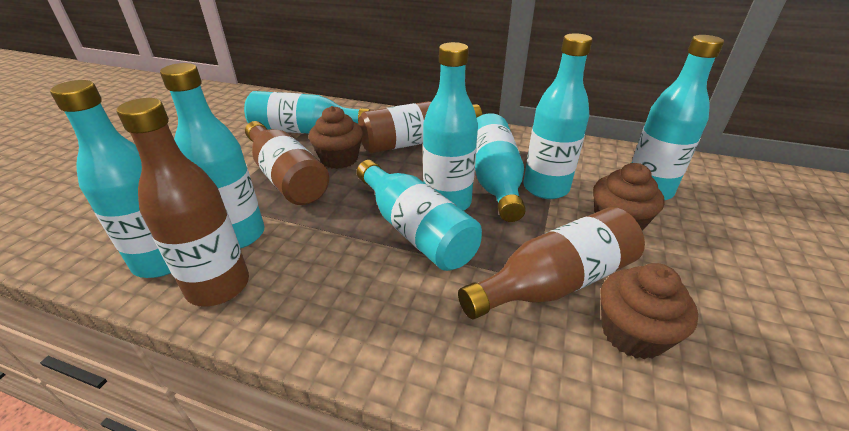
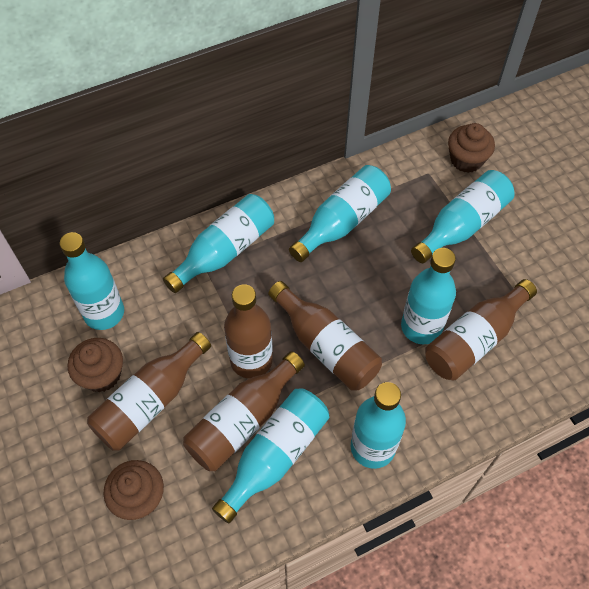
brown bottle: 4 -> 5
turquoise bottle: 8 -> 7

